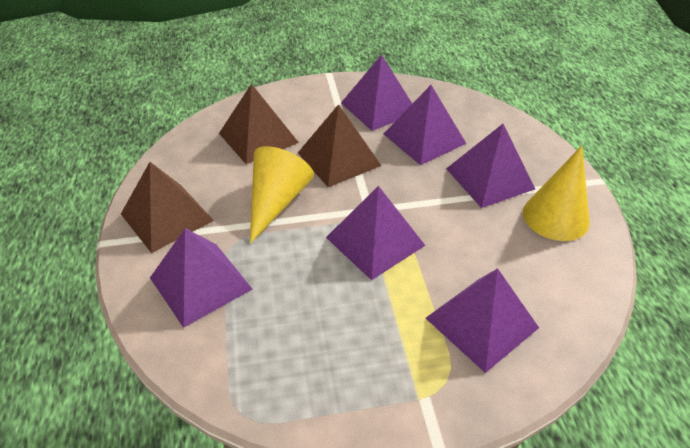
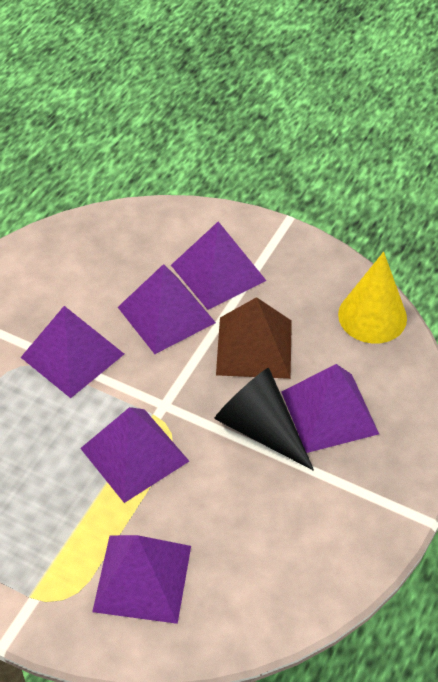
black cone: 0 -> 1
brown pyramid: 3 -> 1
yellow cone: 2 -> 1

